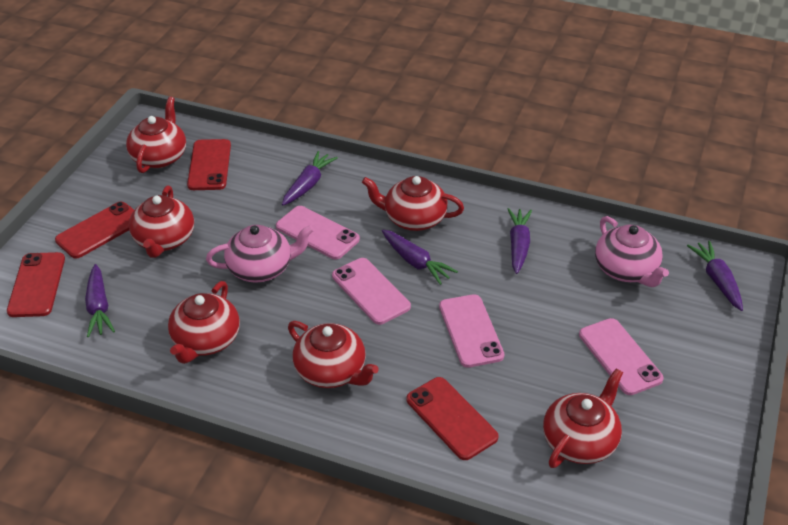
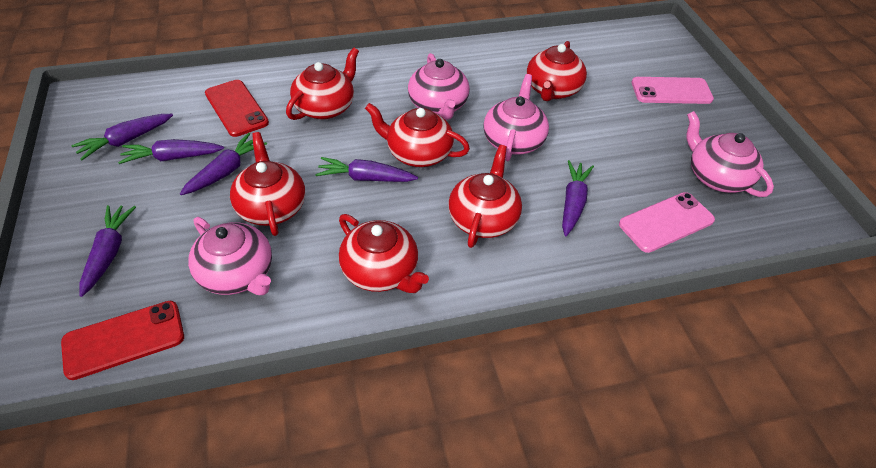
pink phone: 4 -> 2
pink teapot: 2 -> 4
purple carrot: 5 -> 6
red phone: 4 -> 2

